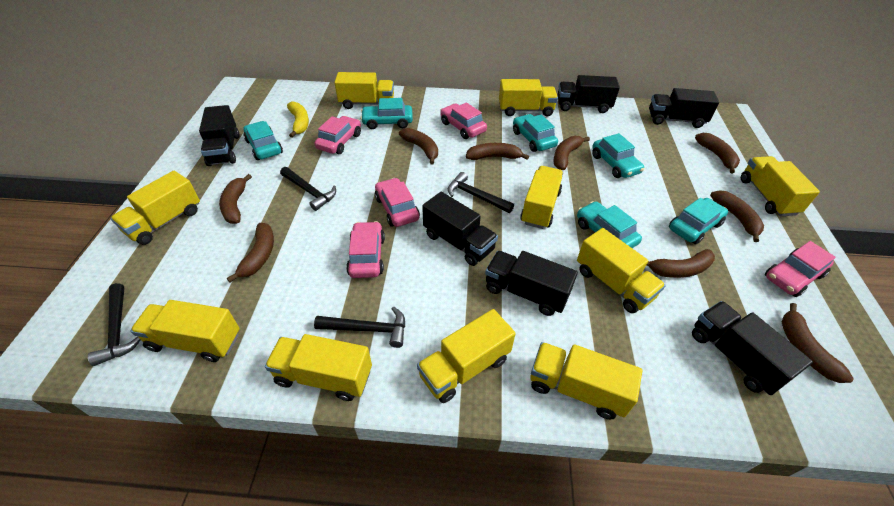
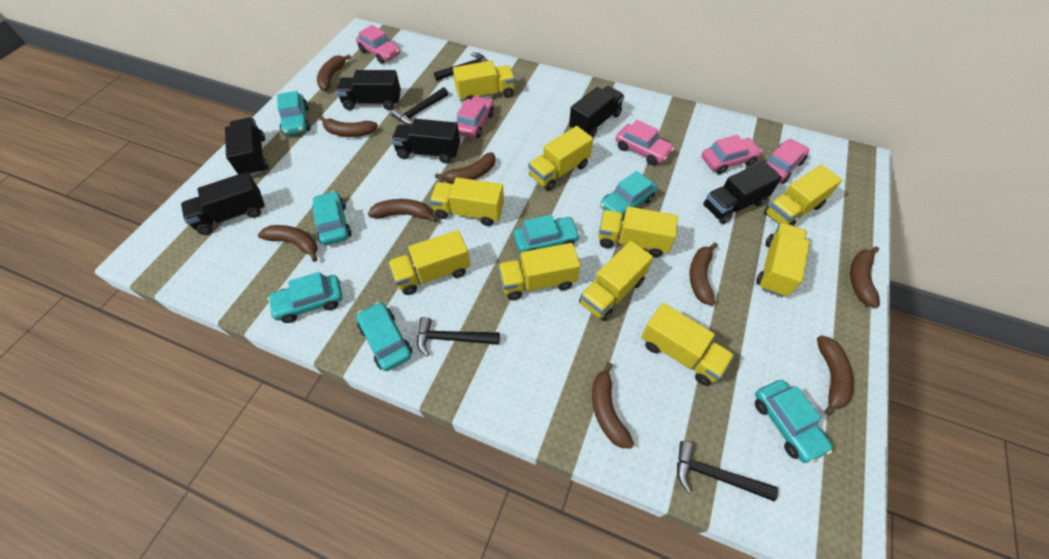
turquoise car: 6 -> 7
yellow banana: 1 -> 0

